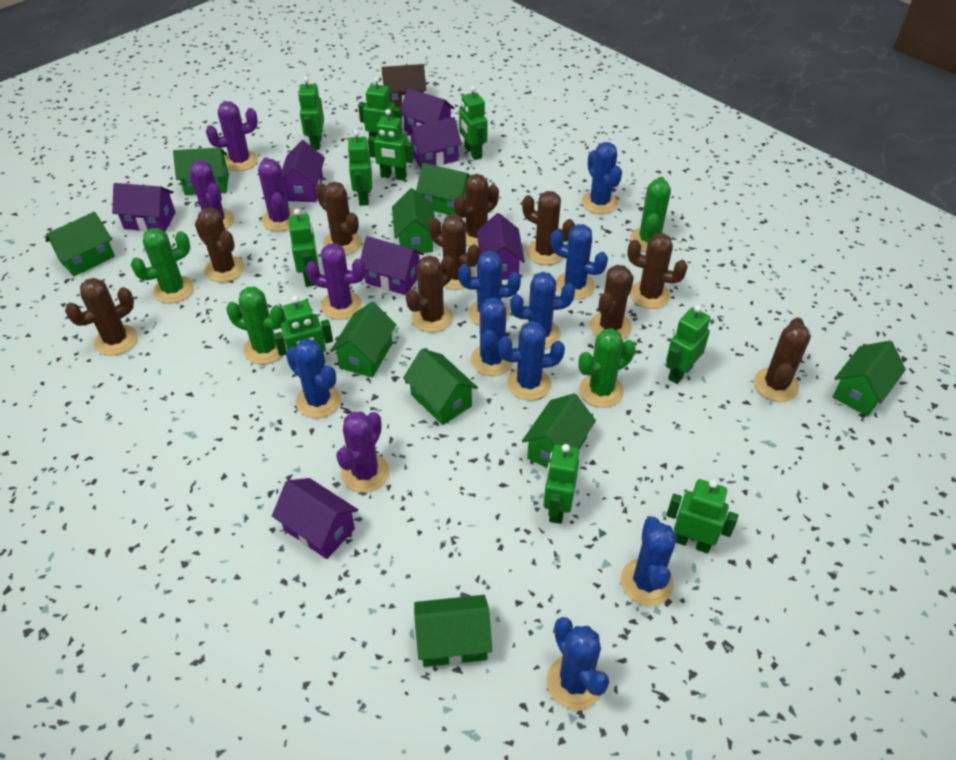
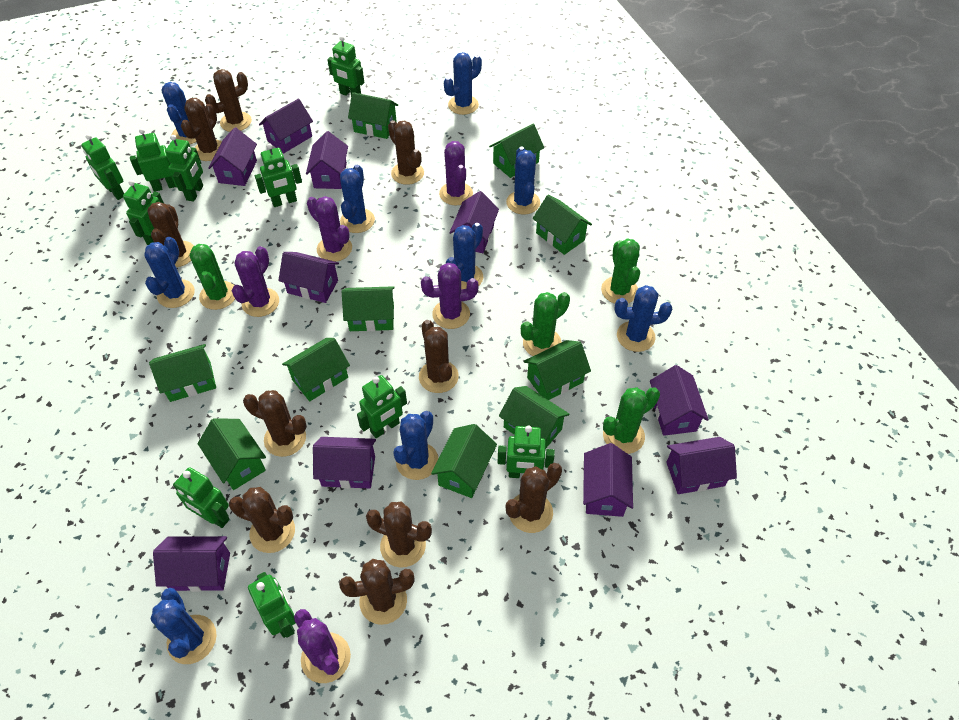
brown house: 1 -> 0
green house: 9 -> 10
purple house: 7 -> 10

